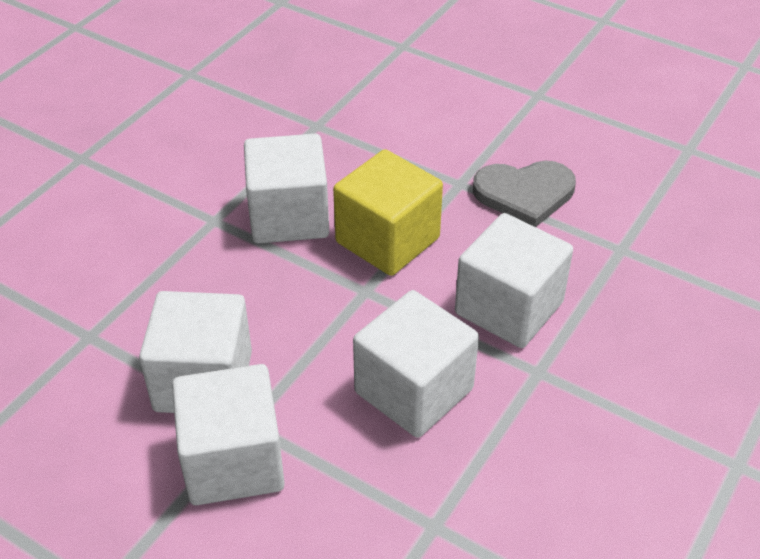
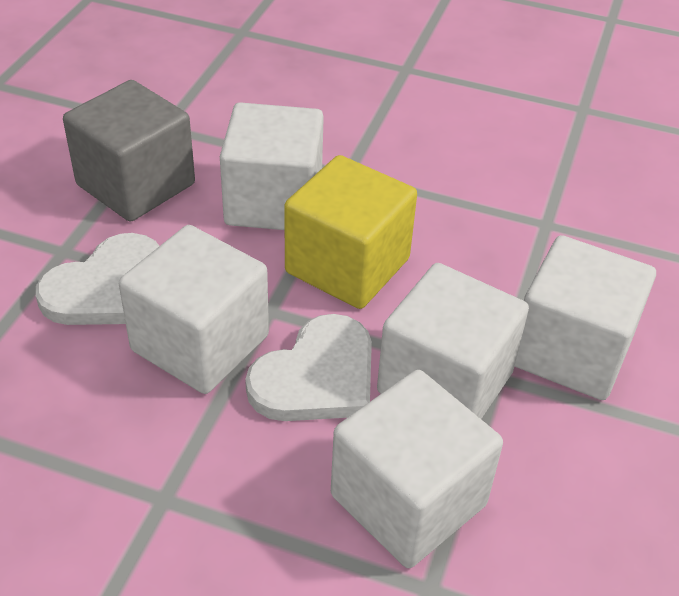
grey cube: 0 -> 1
grey heart: 1 -> 0
white heart: 0 -> 2

